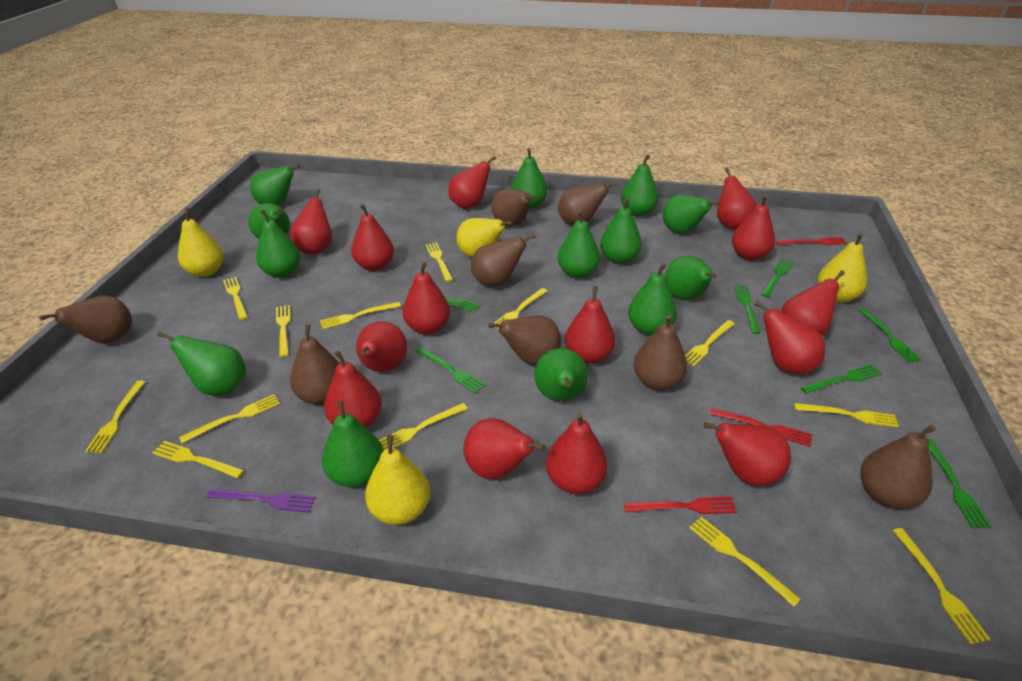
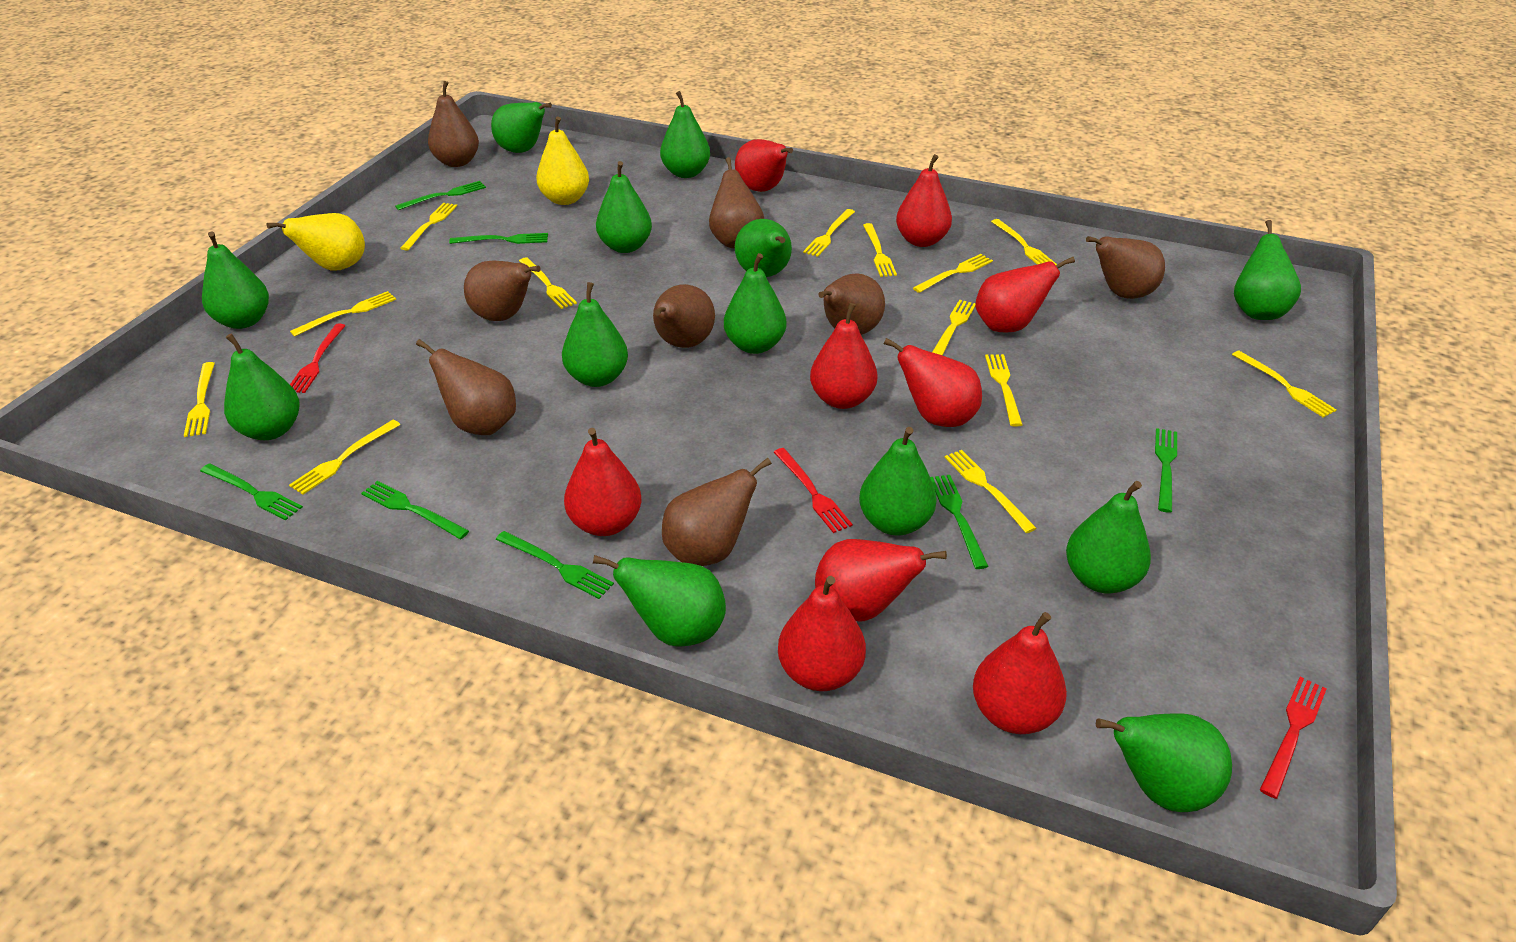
purple fork: 1 -> 0
red pear: 14 -> 9
yellow pear: 4 -> 2

